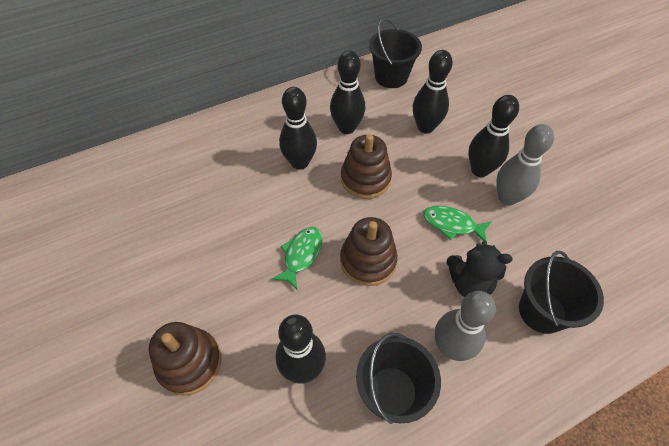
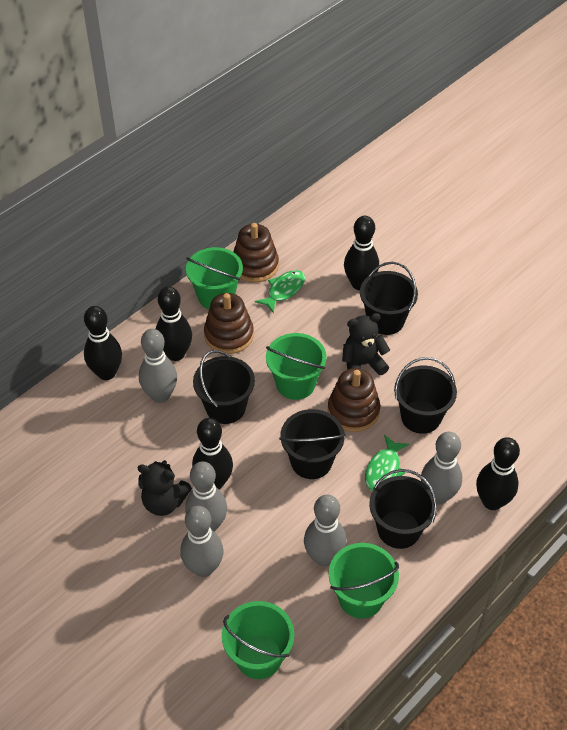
black bucket: 3 -> 5
black teddy bear: 1 -> 2
green bucket: 0 -> 4
grey bowling pin: 2 -> 5

